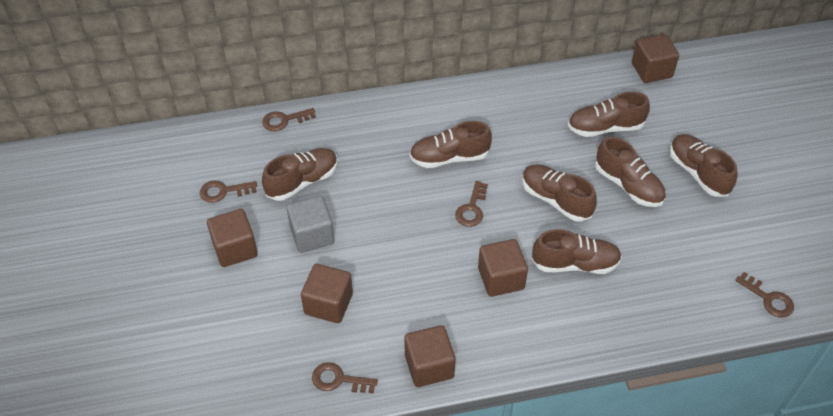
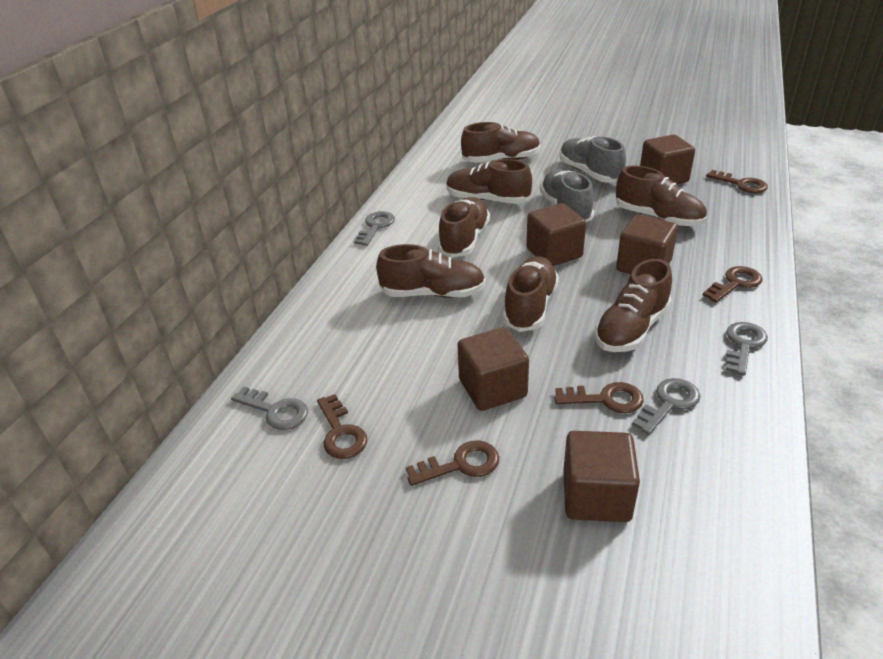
grey cube: 1 -> 0
grey key: 0 -> 4
grey shoe: 0 -> 2

